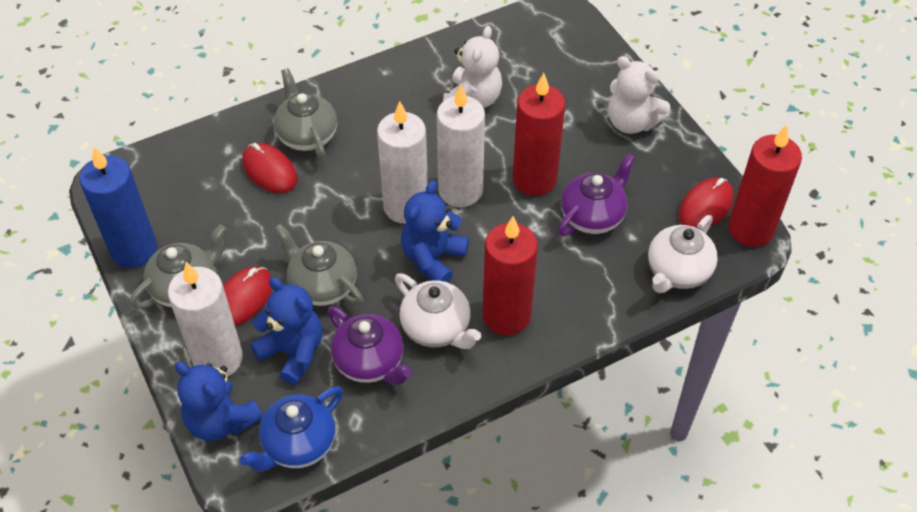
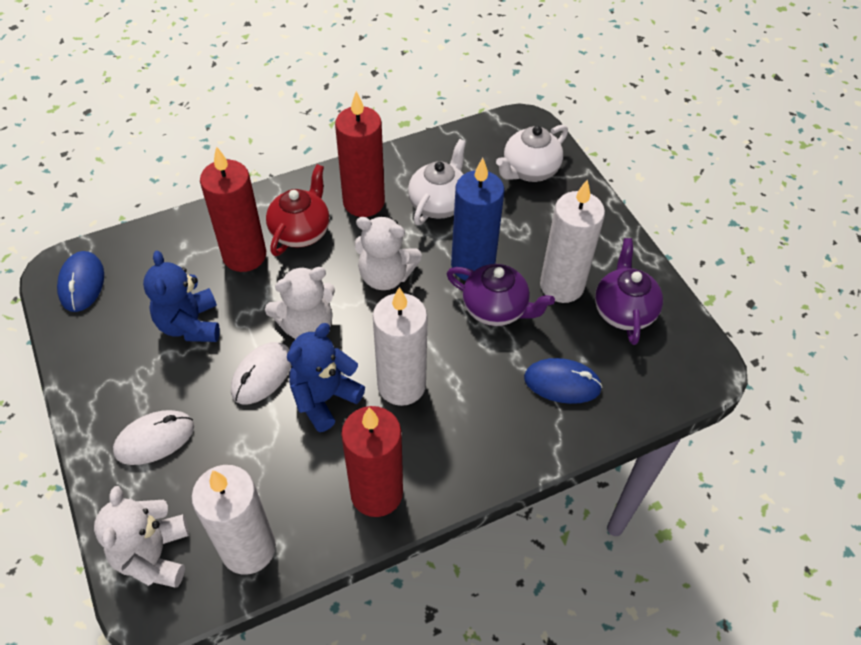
blue mouse: 0 -> 2
blue teapot: 1 -> 0
blue teddy bear: 3 -> 2
grey teapot: 3 -> 0
red mouse: 3 -> 0
red teapot: 0 -> 1
white mouse: 0 -> 2
white teddy bear: 2 -> 3

